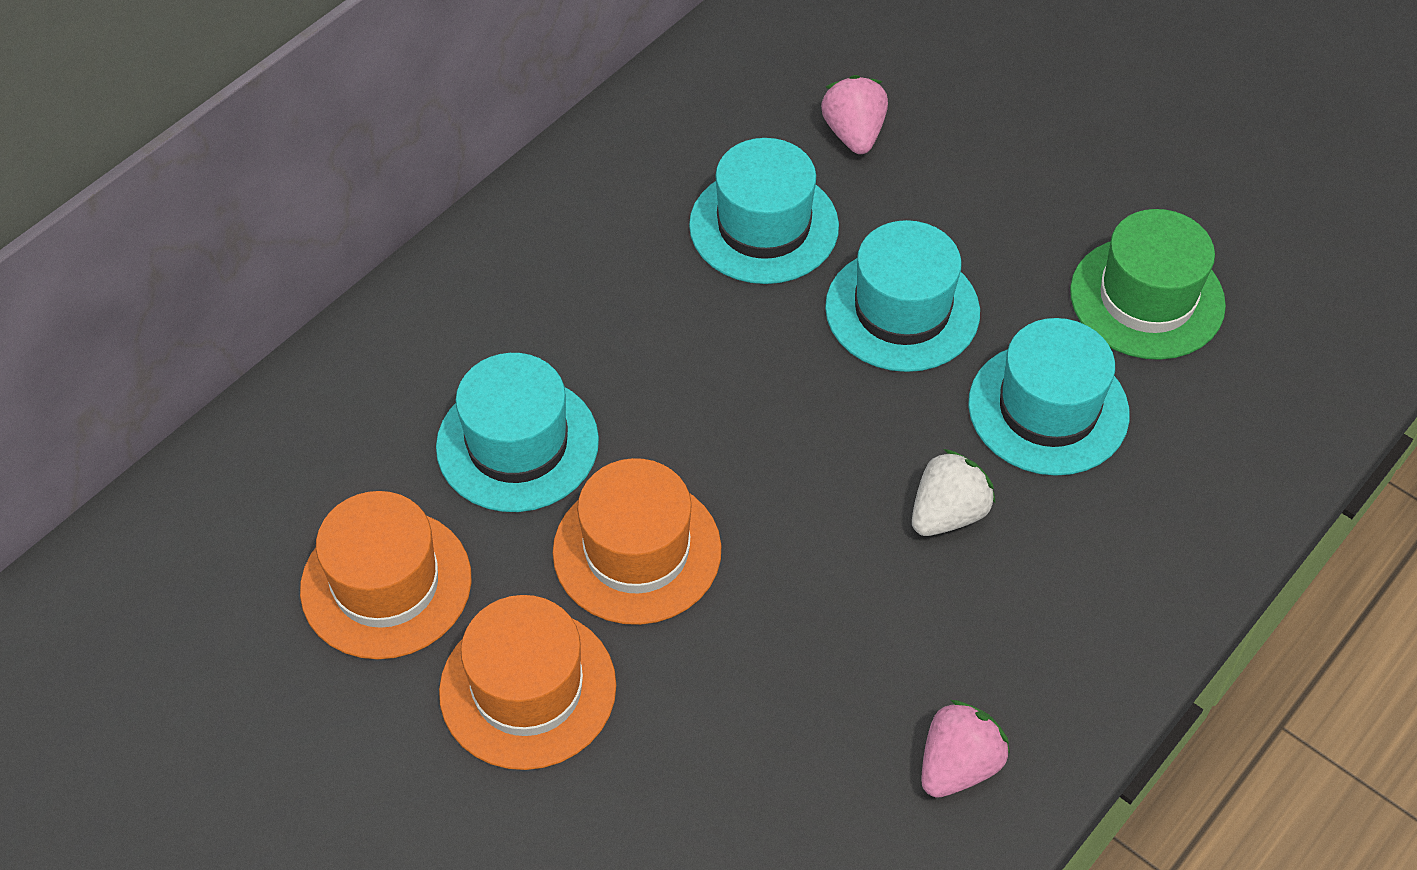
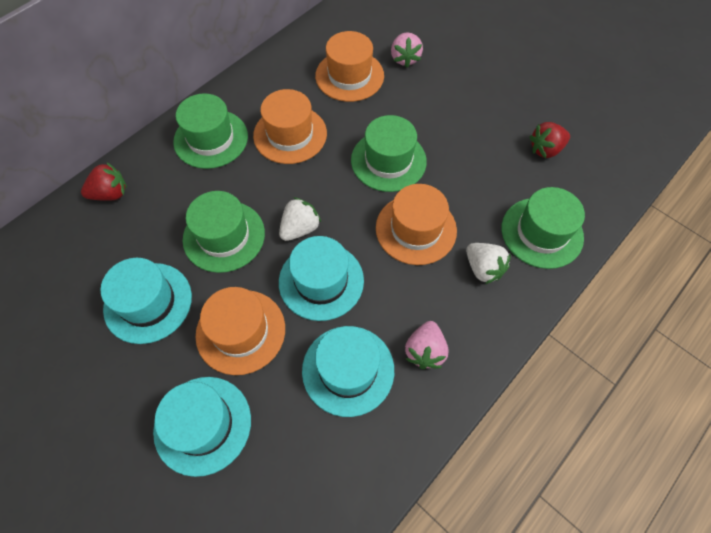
green hat: 1 -> 4
orange hat: 3 -> 4
red strawberry: 0 -> 2
white strawberry: 1 -> 2

